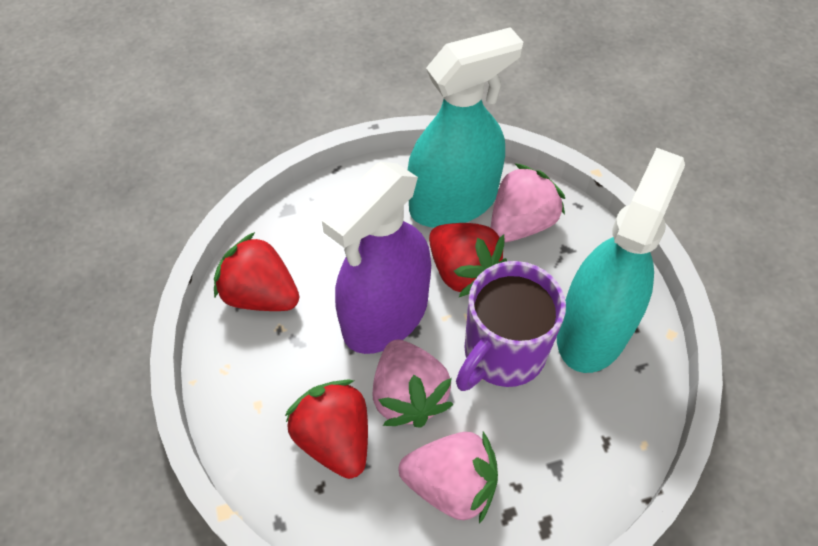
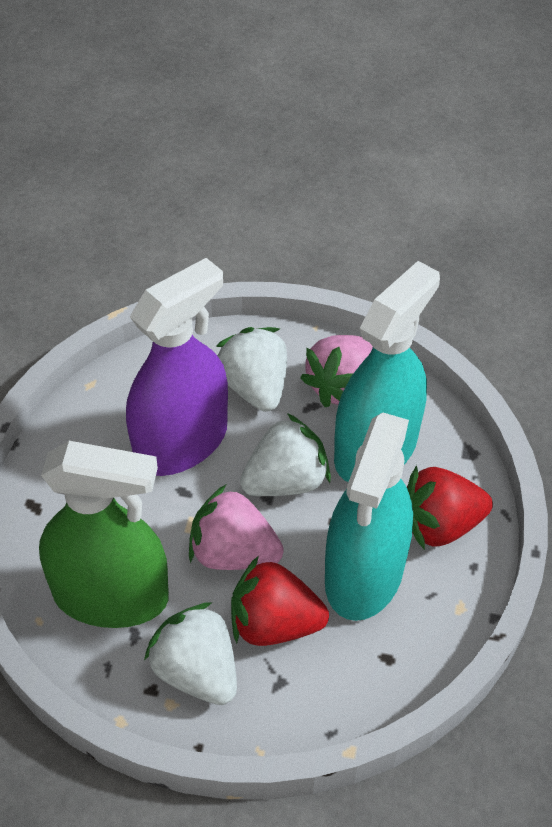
green spray bottle: 0 -> 1
pink strawberry: 3 -> 2
purple mug: 1 -> 0
red strawberry: 3 -> 2
white strawberry: 0 -> 3

